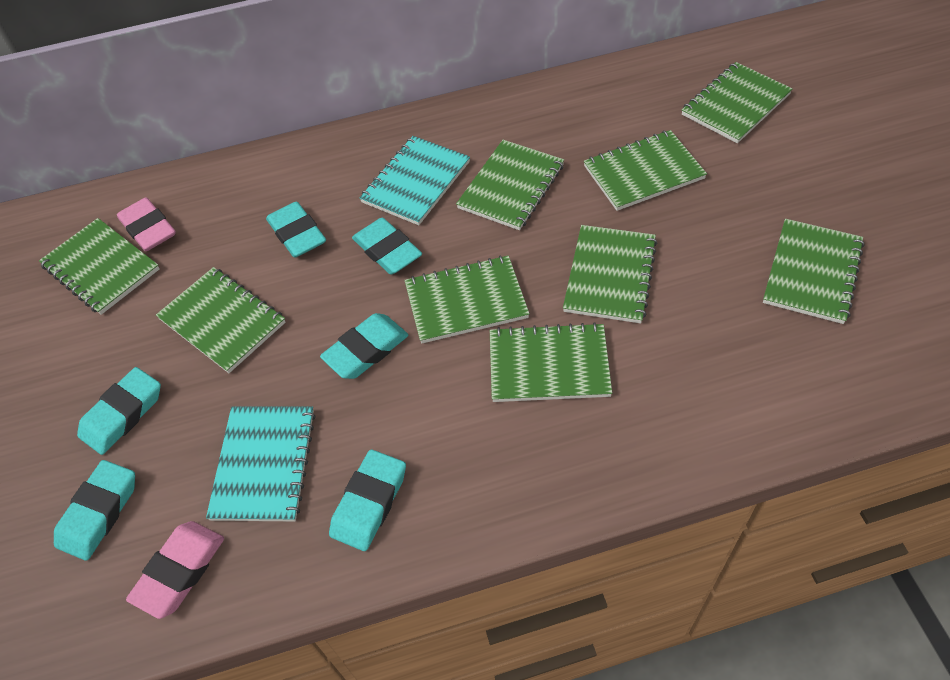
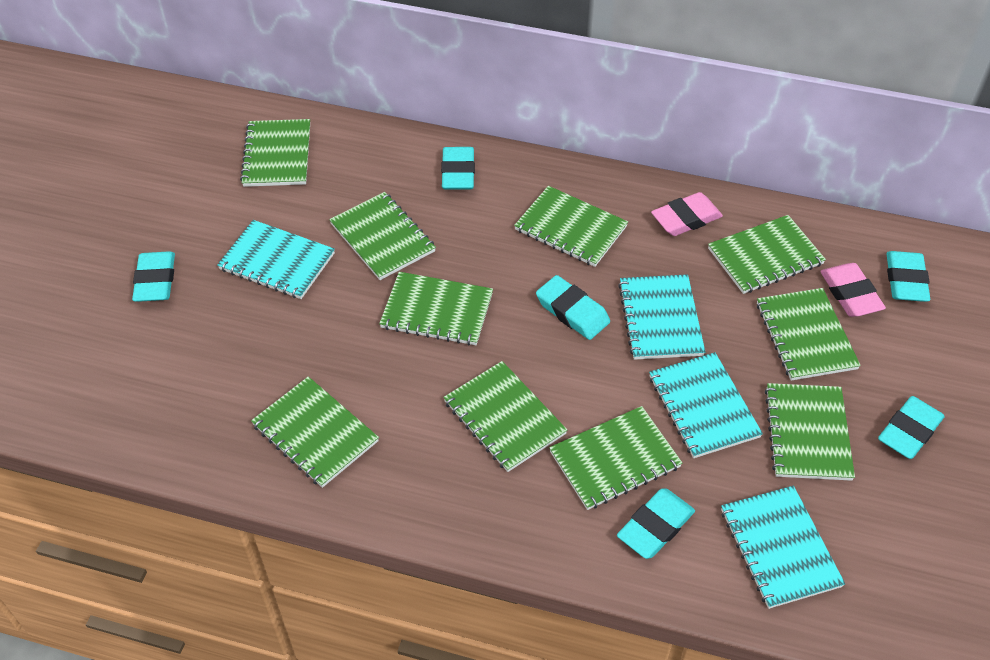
green notebook: 9 -> 10
turquoise notebook: 2 -> 4

